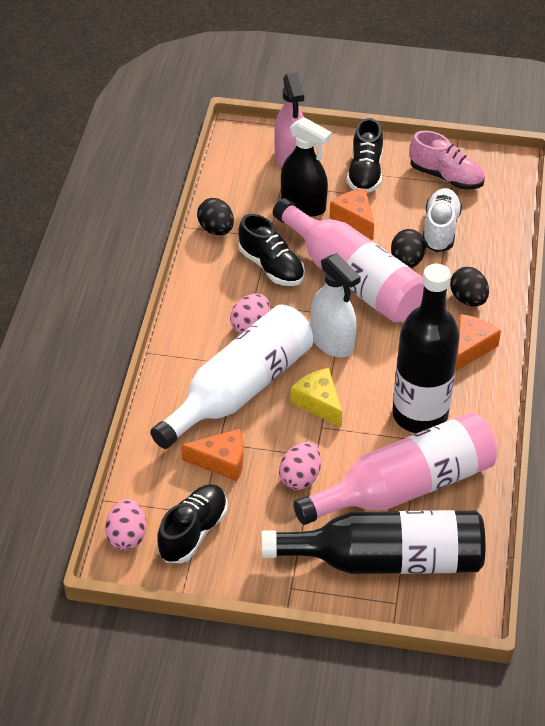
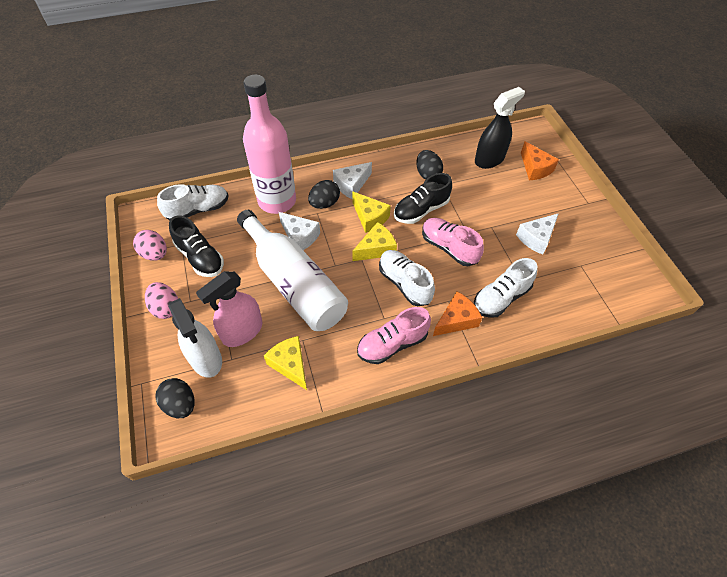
black bottle: 2 -> 0
black shoe: 3 -> 2
orange cheese: 3 -> 2
pink bottle: 2 -> 1
pink egg: 3 -> 2
pink shoe: 1 -> 2
white cheese: 0 -> 3
white shoe: 1 -> 3
yellow cheese: 1 -> 3

